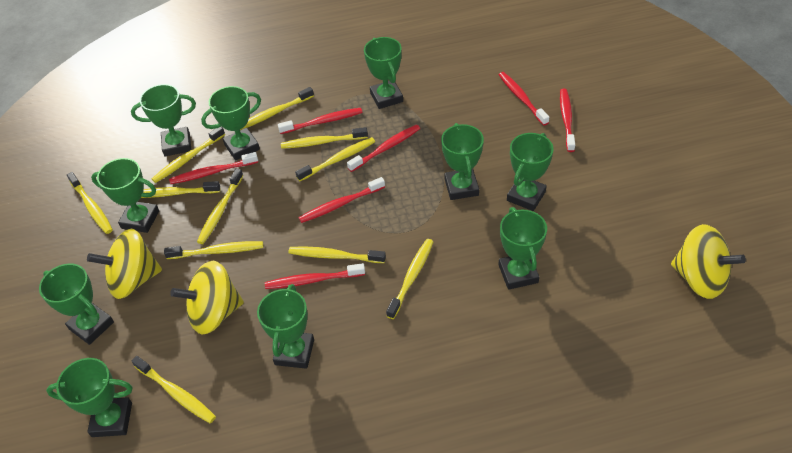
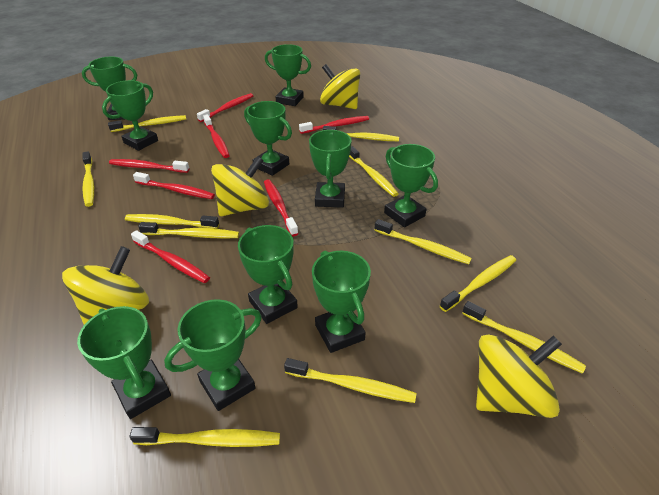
yellow spinning top: 3 -> 4

